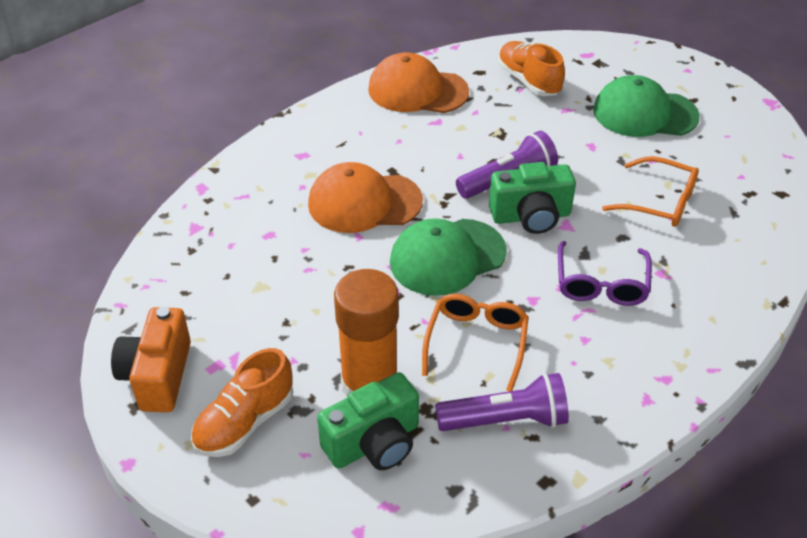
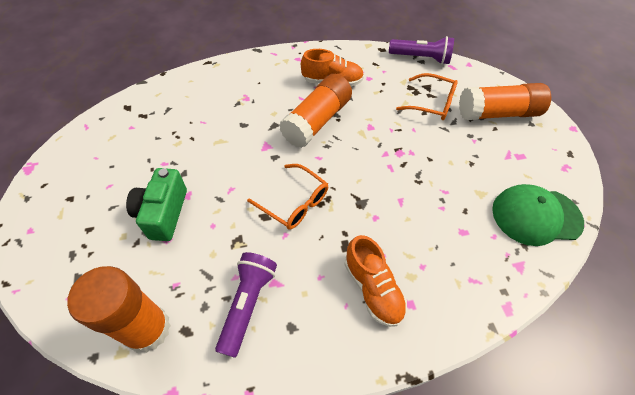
green camera: 2 -> 1
green cap: 2 -> 1
orange camera: 1 -> 0
orange cap: 2 -> 0
orange glue stick: 1 -> 3
purple glasses: 1 -> 0

